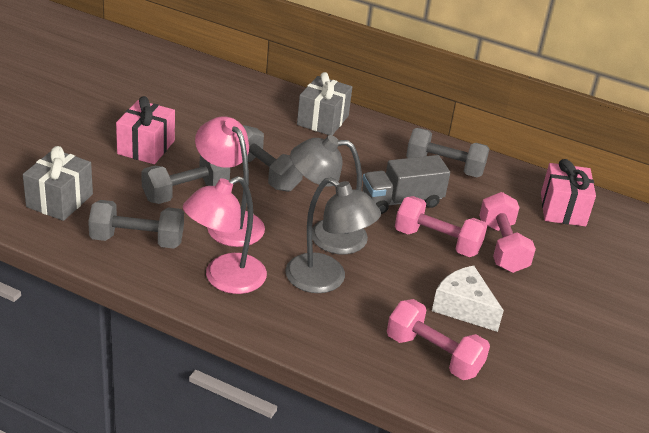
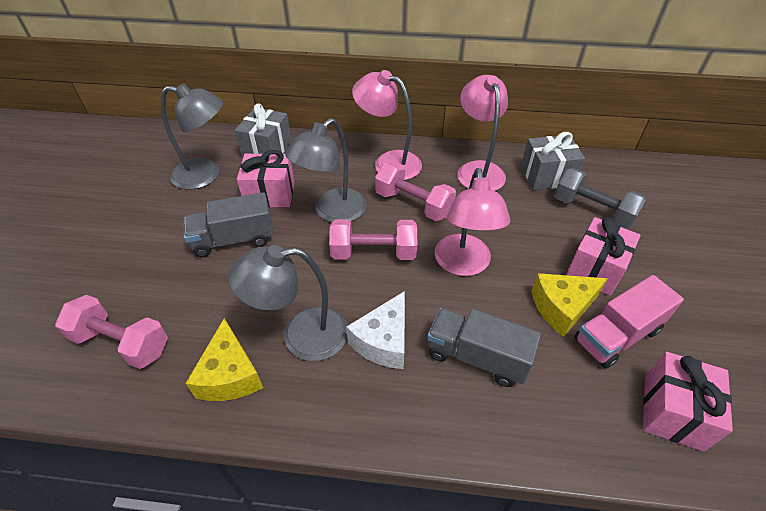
grey dumbbell: 4 -> 1
grey lamp: 2 -> 3
grey truck: 1 -> 2
pink gift: 2 -> 3
pink lamp: 2 -> 3
pink truck: 0 -> 1
yellow cheese: 0 -> 2

